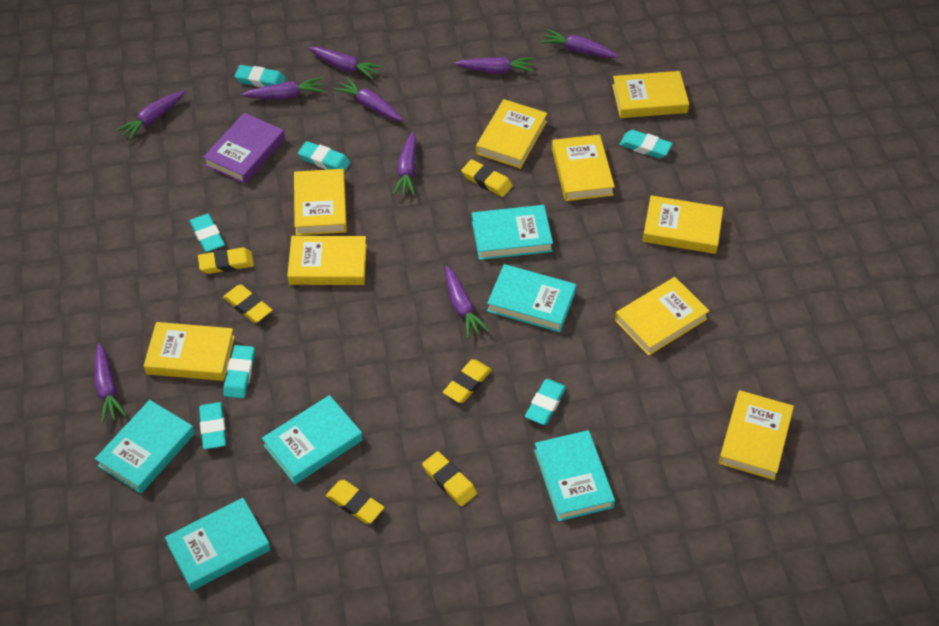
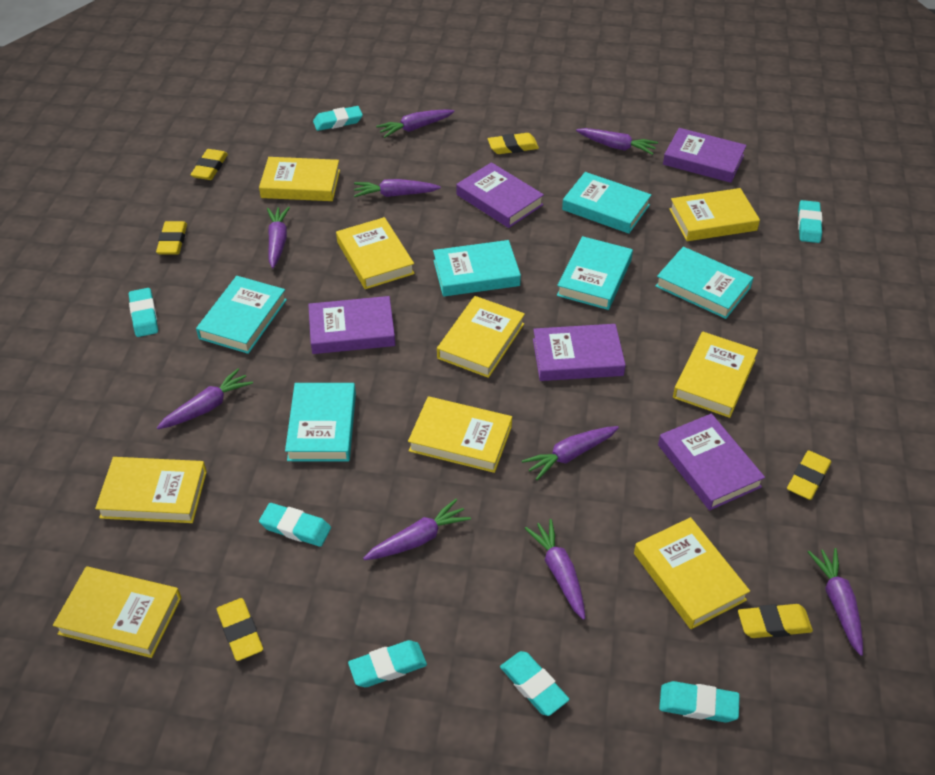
purple book: 1 -> 5

